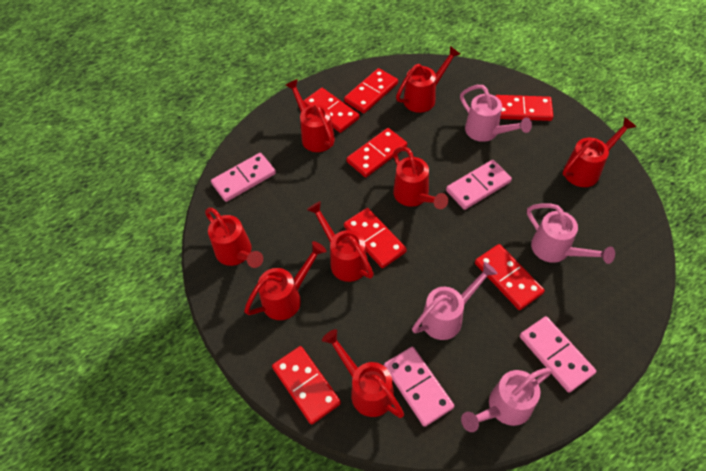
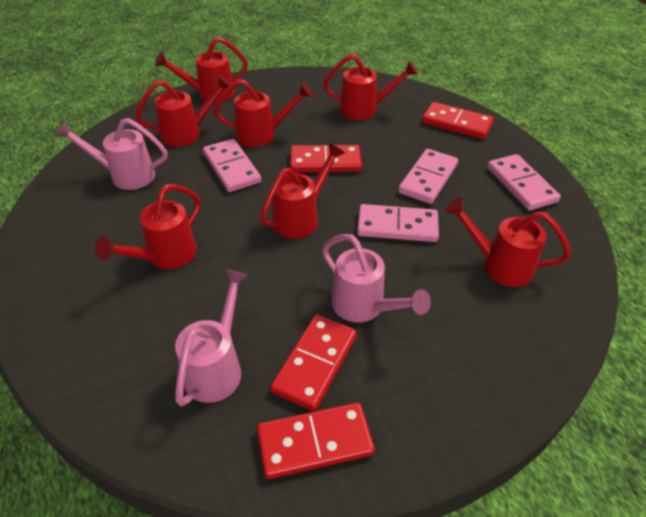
pink watering can: 4 -> 3
red domino: 7 -> 4
red watering can: 8 -> 7

